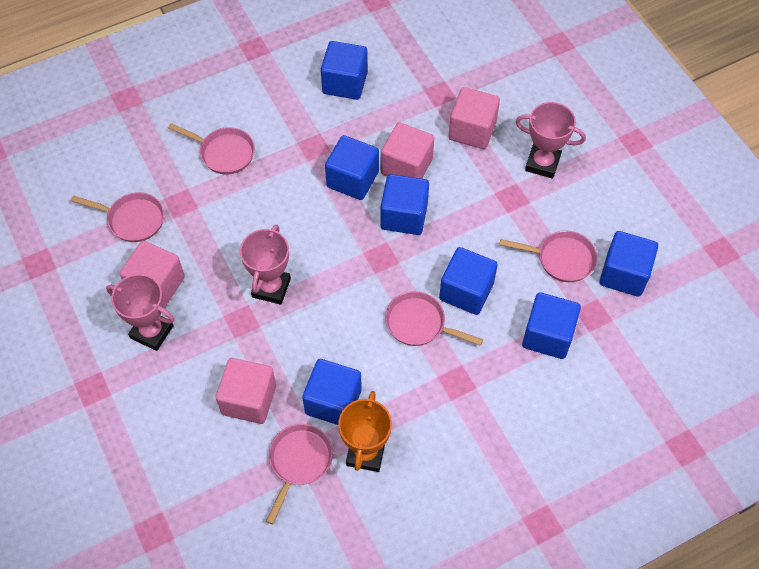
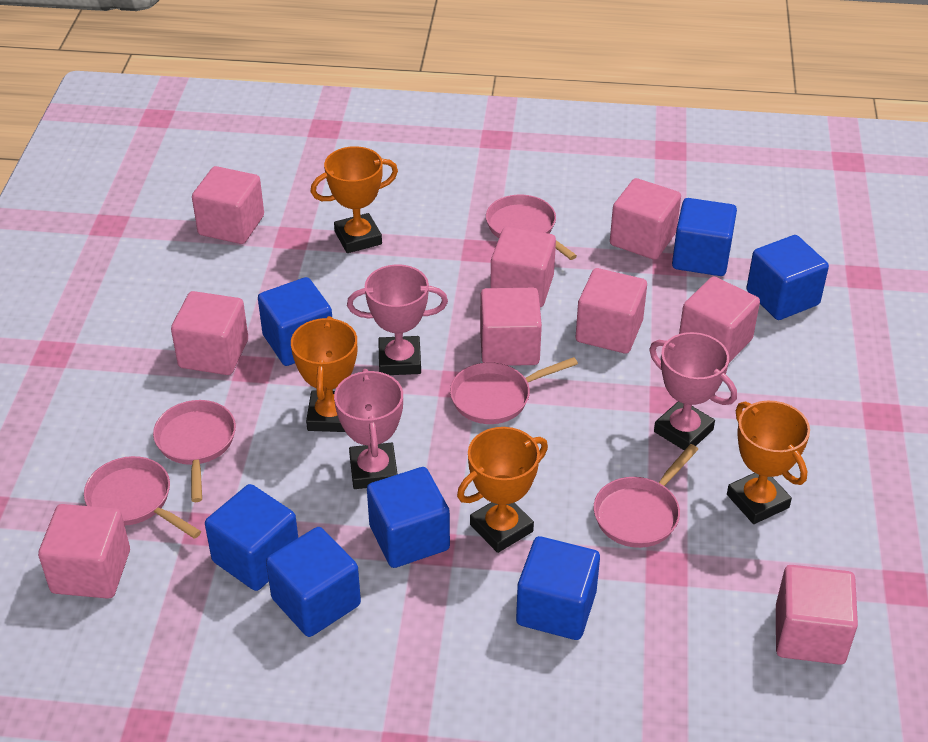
orange trophy: 1 -> 4
pink cube: 4 -> 9

